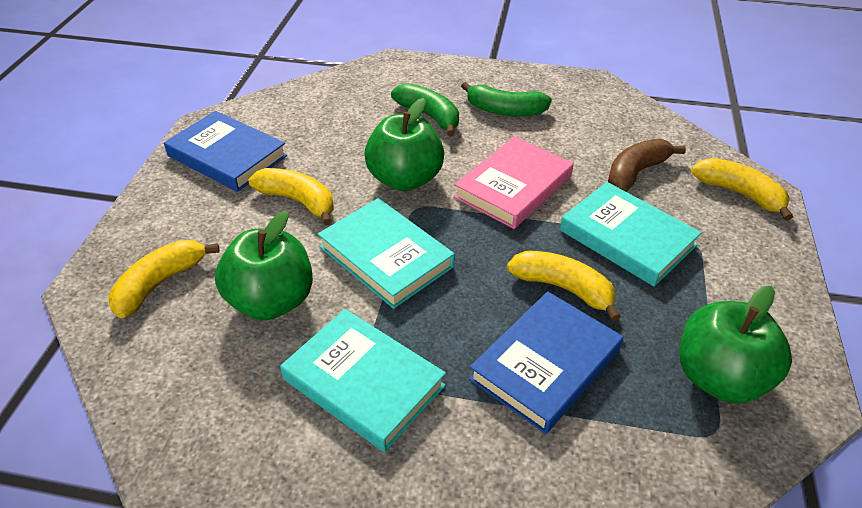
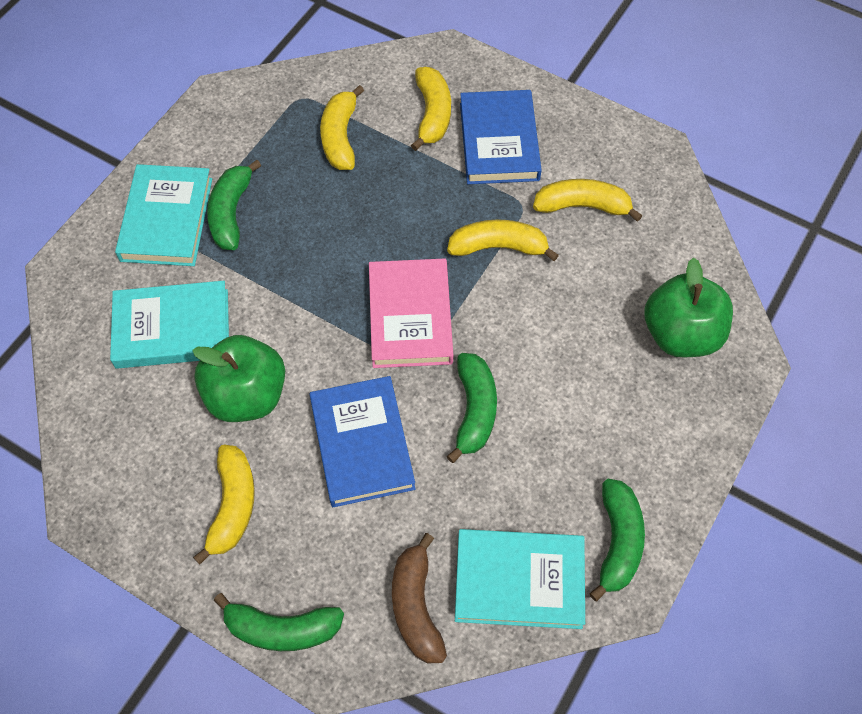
green apple: 3 -> 2
green banana: 2 -> 4
yellow banana: 4 -> 5

